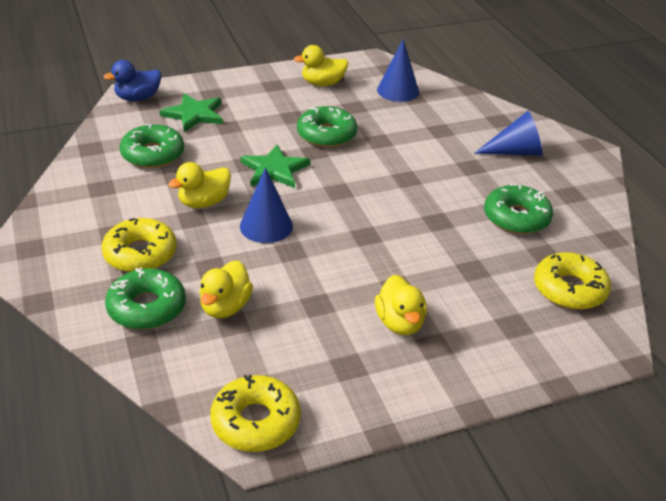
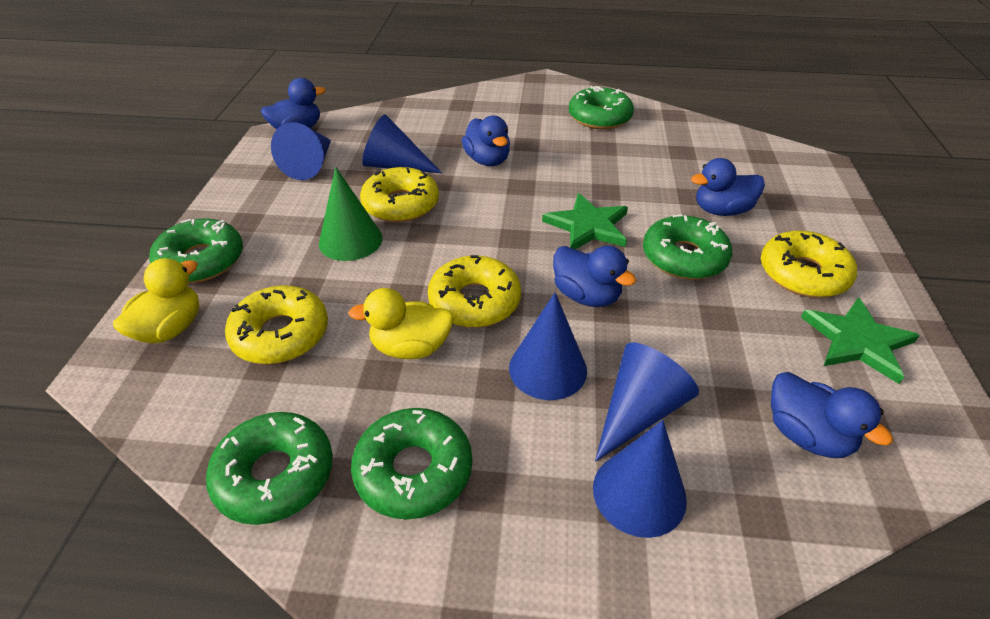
blue cone: 3 -> 5
blue duck: 1 -> 5
green cone: 0 -> 1
green donut: 4 -> 5
yellow donut: 3 -> 4
yellow duck: 4 -> 2

